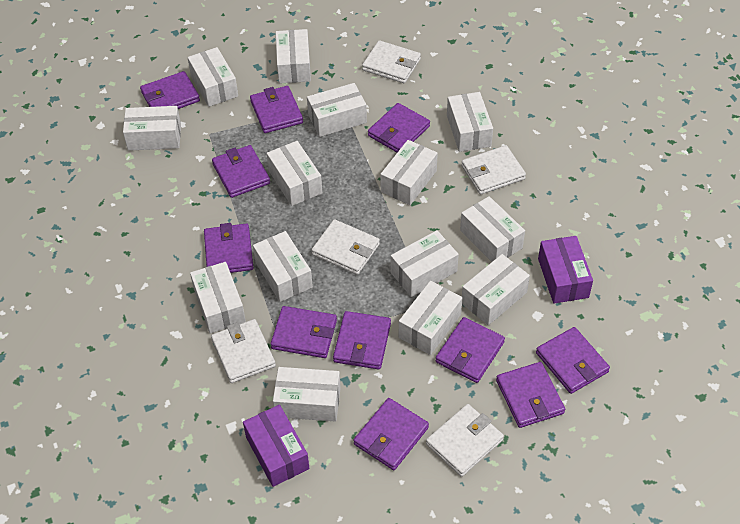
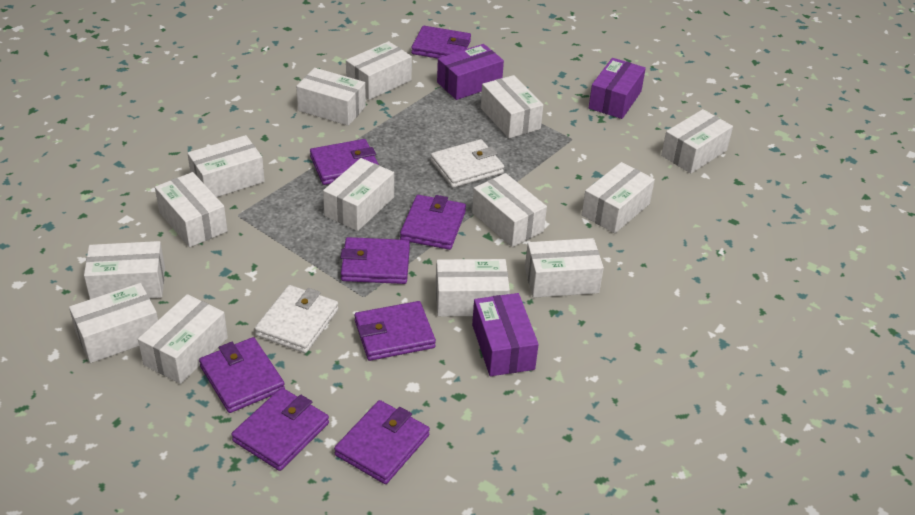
purple box: 2 -> 3
purple wallet: 11 -> 8
white wallet: 5 -> 2

